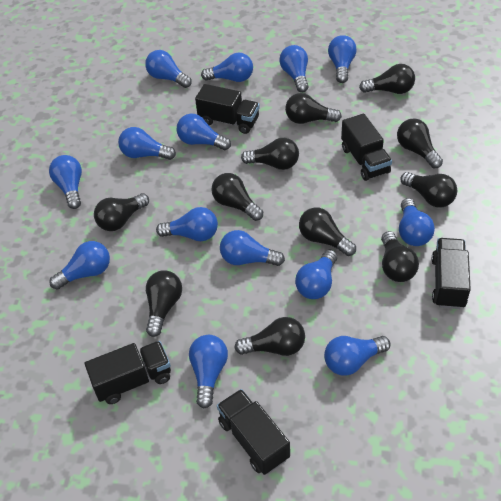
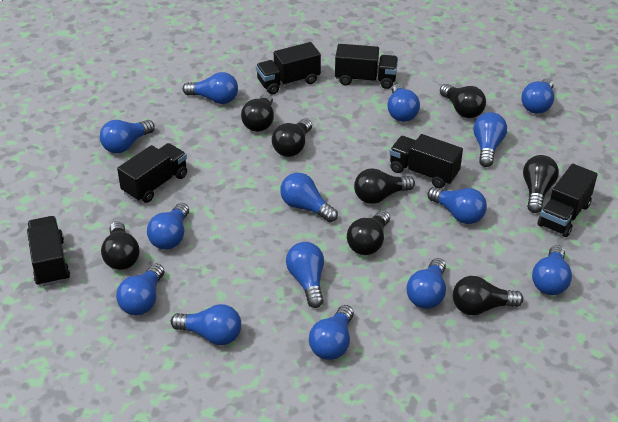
black light bulb: 11 -> 8
black truck: 5 -> 6

